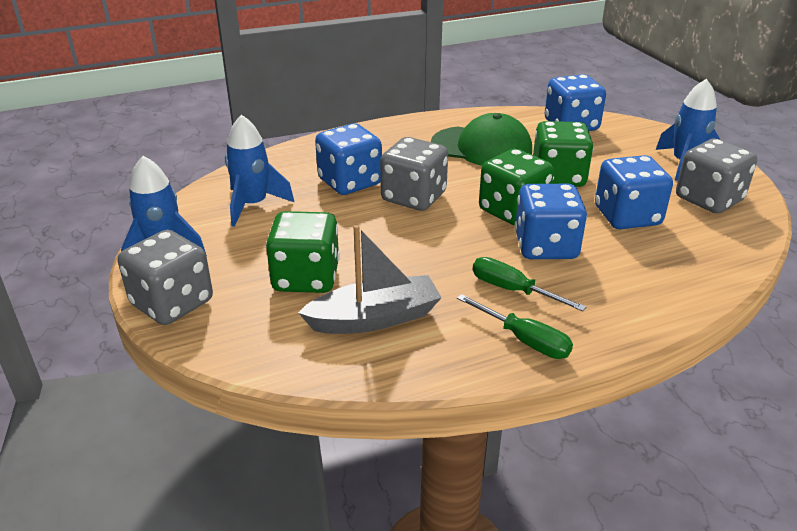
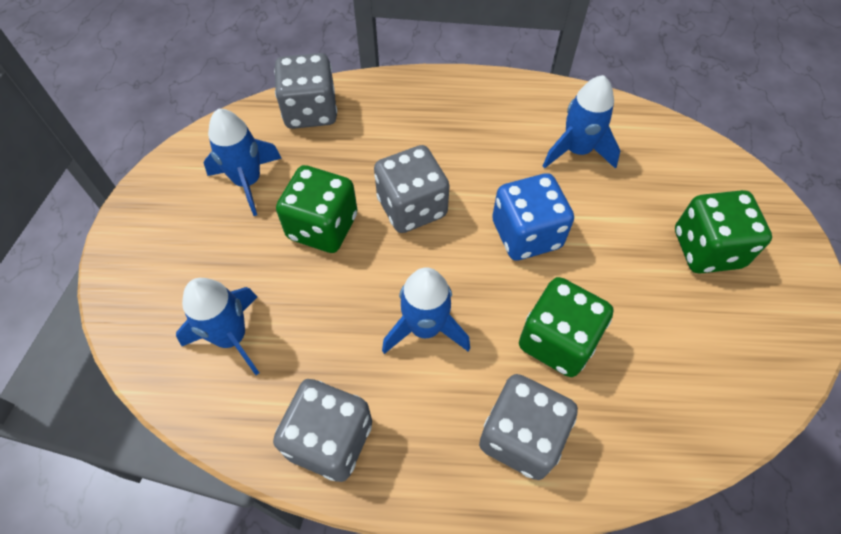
blue dice: 4 -> 1
blue rocket: 3 -> 4
green cap: 1 -> 0
green screwdriver: 2 -> 0
grey boat: 1 -> 0
grey dice: 3 -> 4

